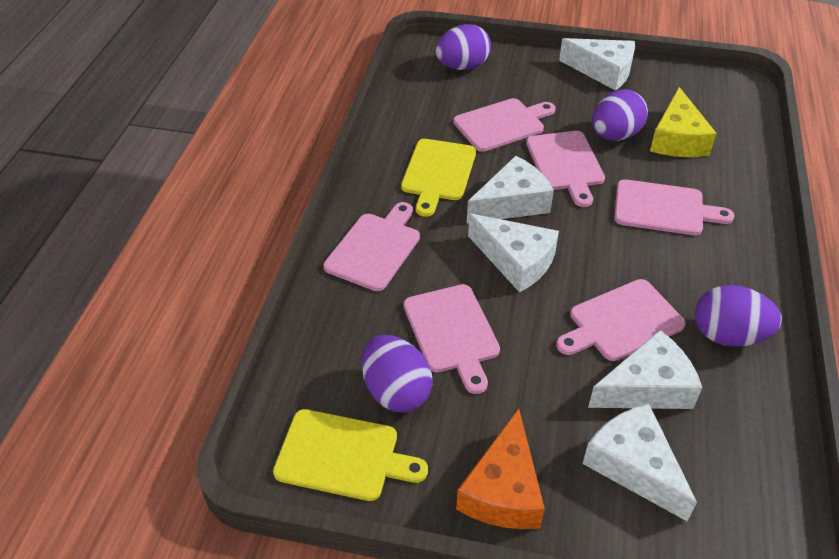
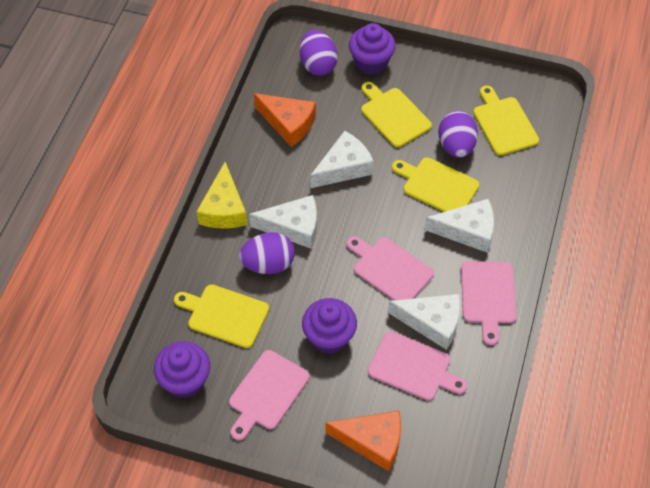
orange cheese: 1 -> 2
pink cutting board: 6 -> 4
purple cupcake: 0 -> 3
purple egg: 4 -> 3
white cheese: 5 -> 4
yellow cutting board: 2 -> 4

